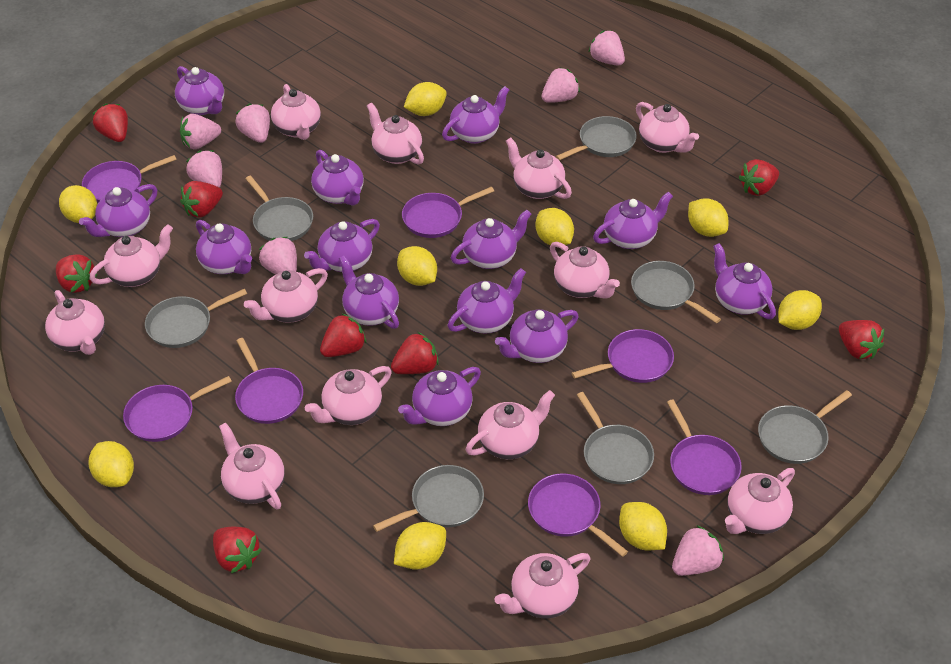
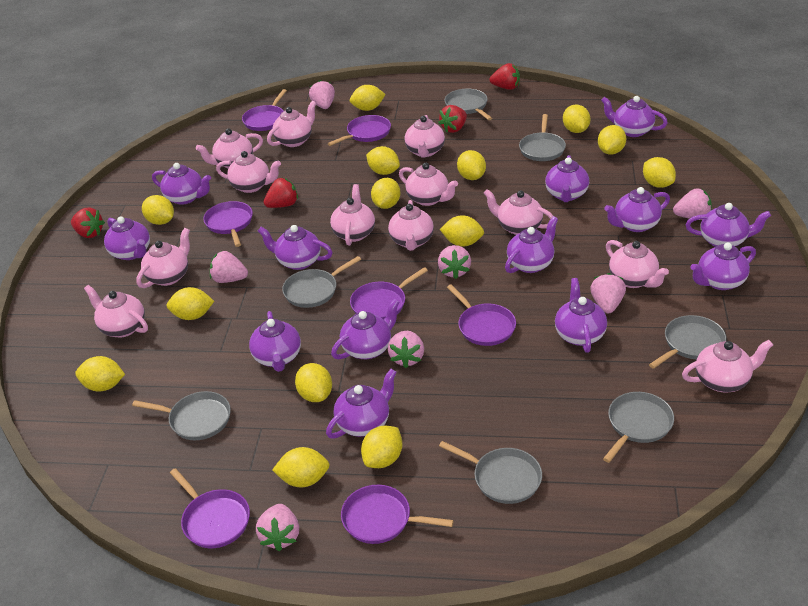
pink teapot: 13 -> 12
red strawberry: 8 -> 4
yellow lemon: 9 -> 14

